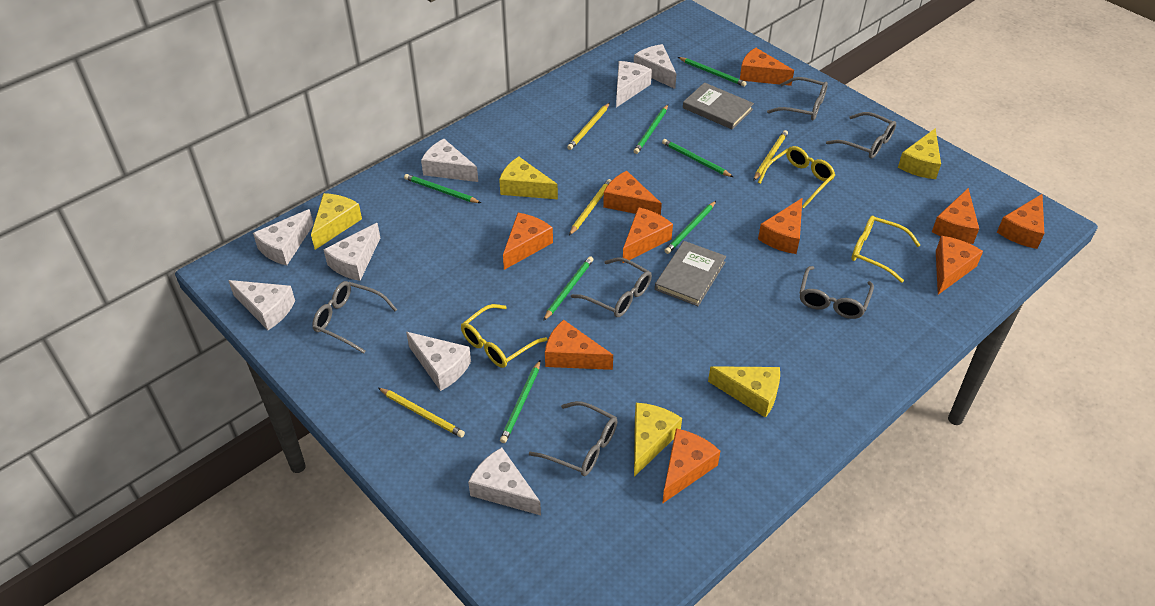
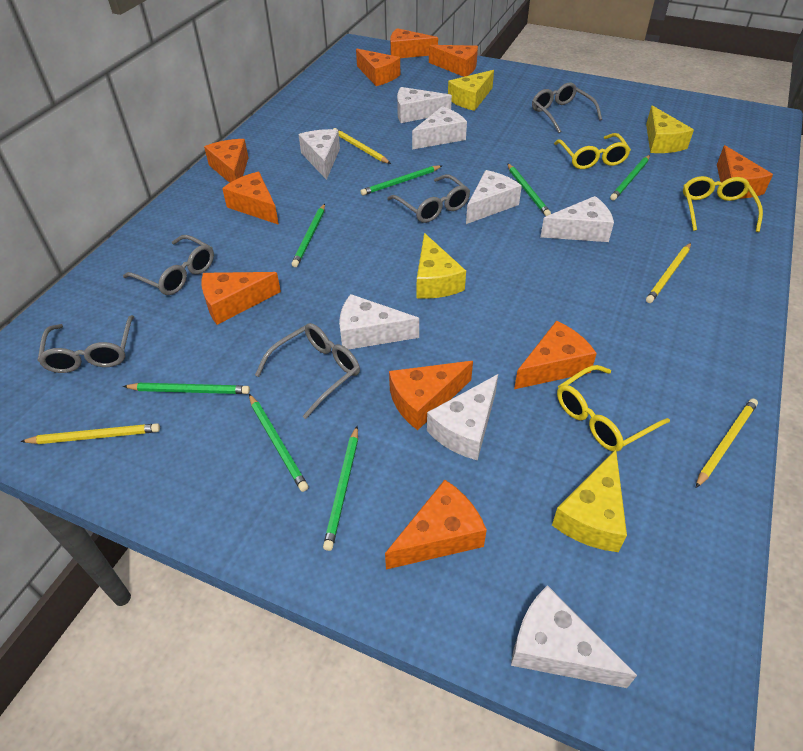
grey book: 2 -> 0
grey glasses: 6 -> 5
yellow cheese: 5 -> 4

